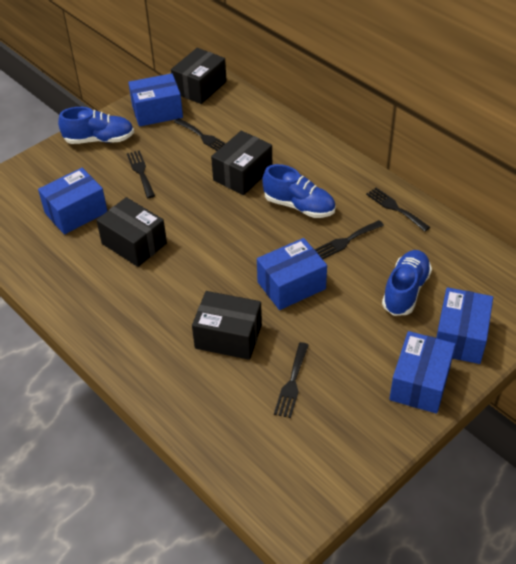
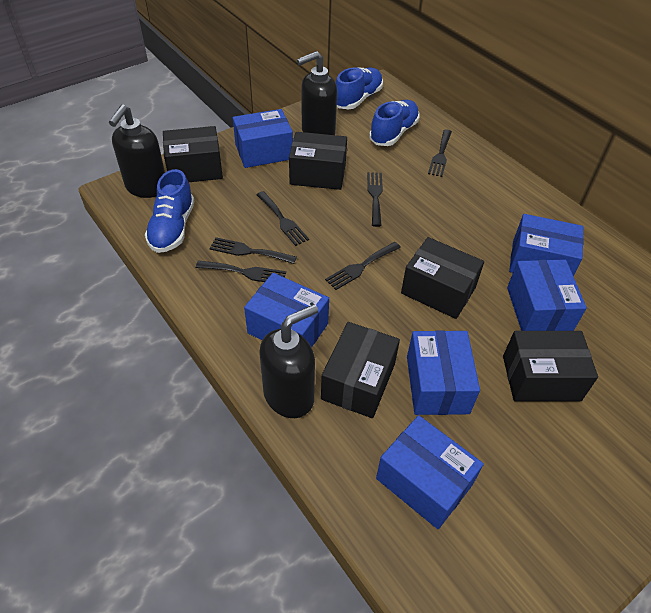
black box: 4 -> 5
black fork: 5 -> 6
black soap dispenser: 0 -> 3
blue box: 5 -> 6

